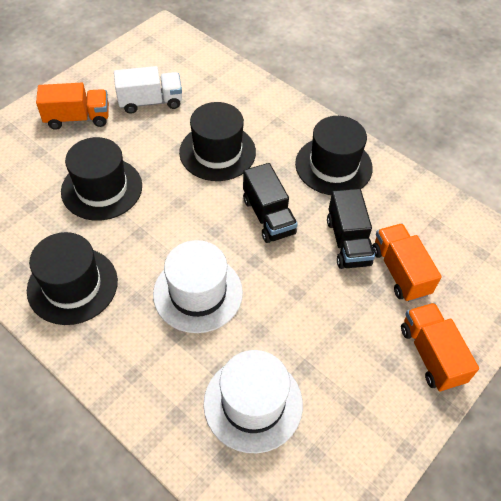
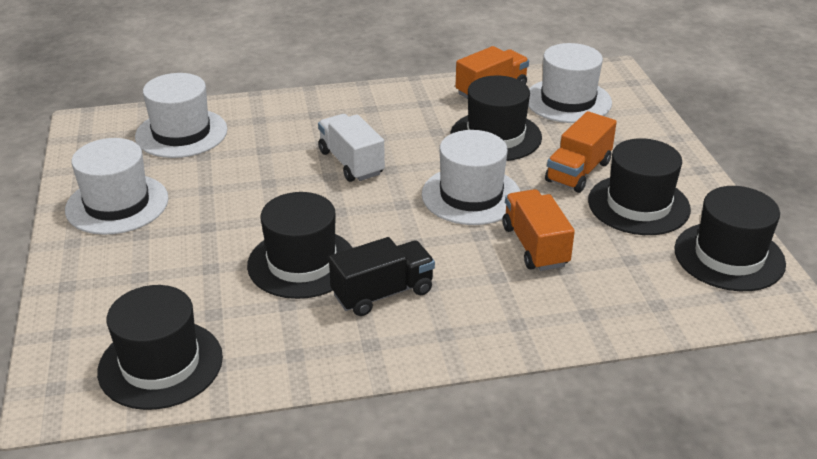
black hat: 4 -> 5
black truck: 2 -> 1
white hat: 2 -> 4

